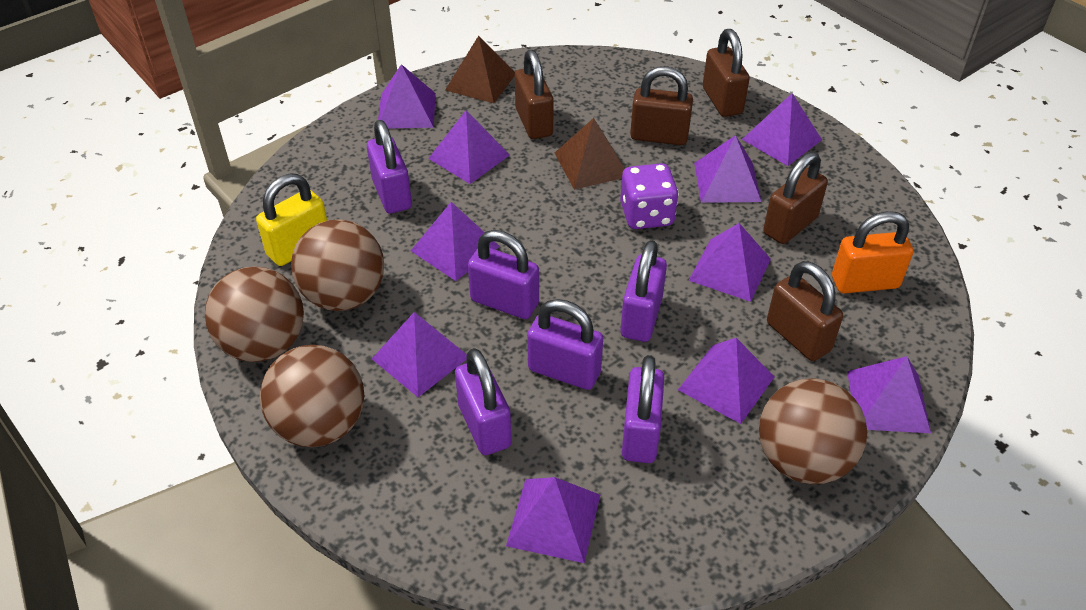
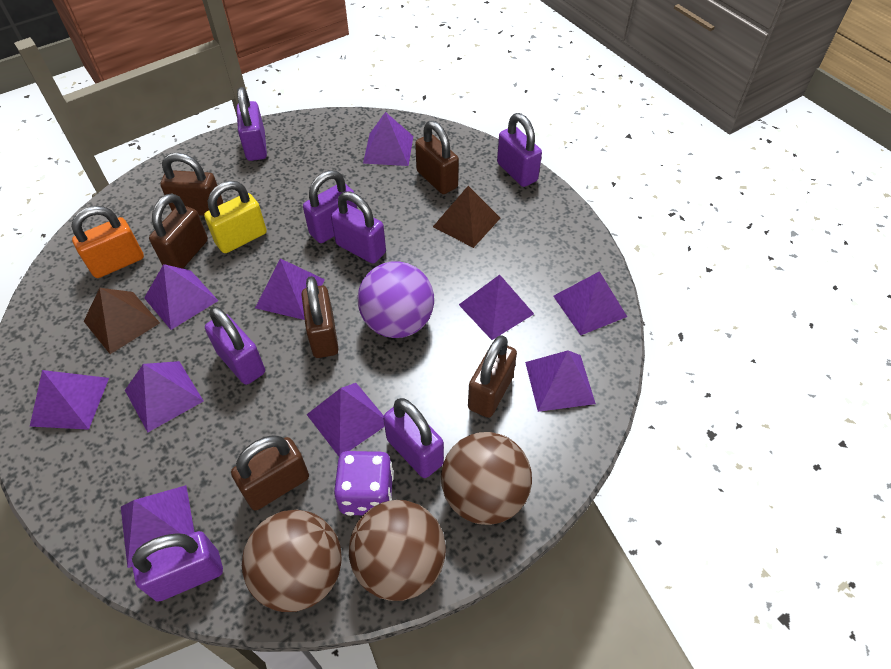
brown ball: 4 -> 3
brown padlock: 5 -> 6
purple ball: 0 -> 1
purple padlock: 6 -> 7

